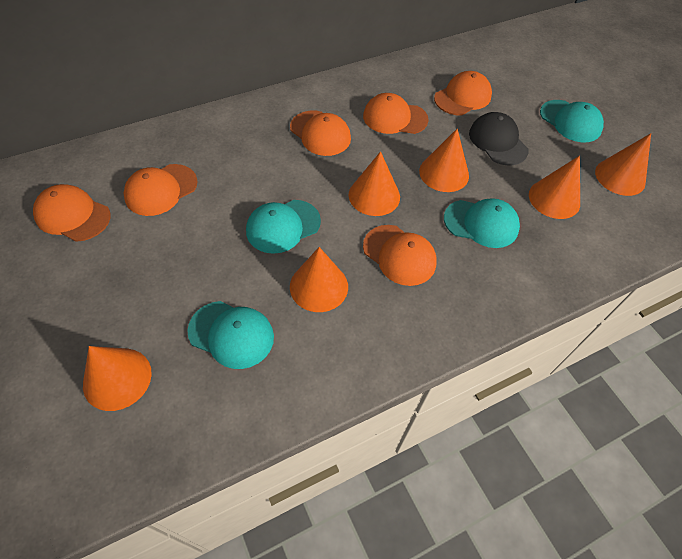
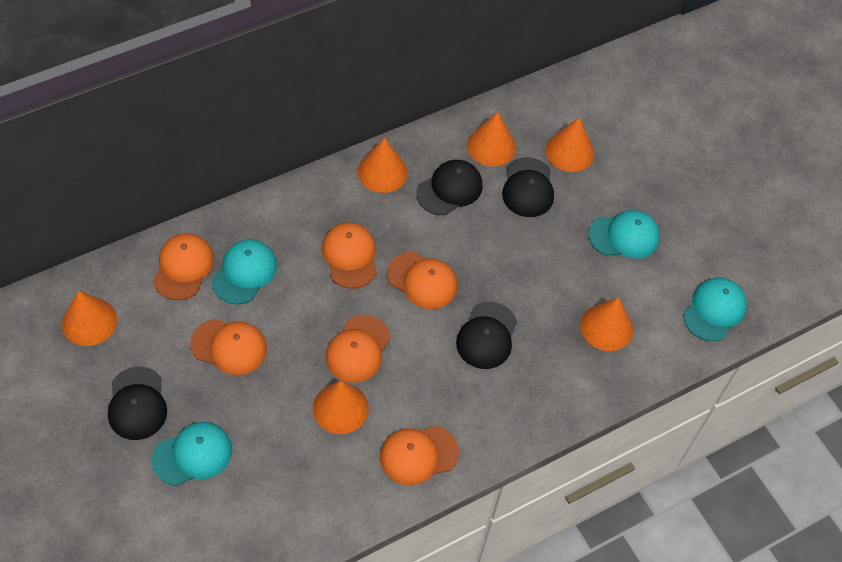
black cap: 1 -> 4

